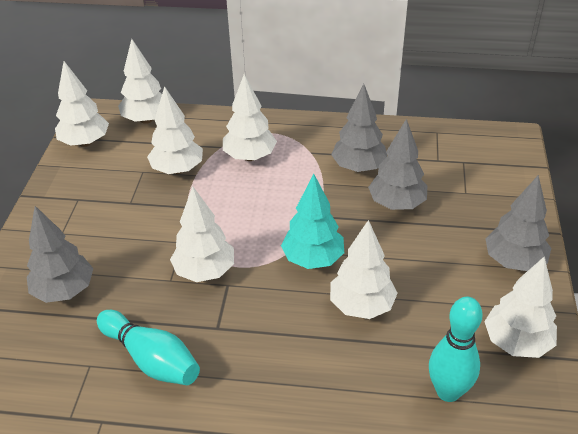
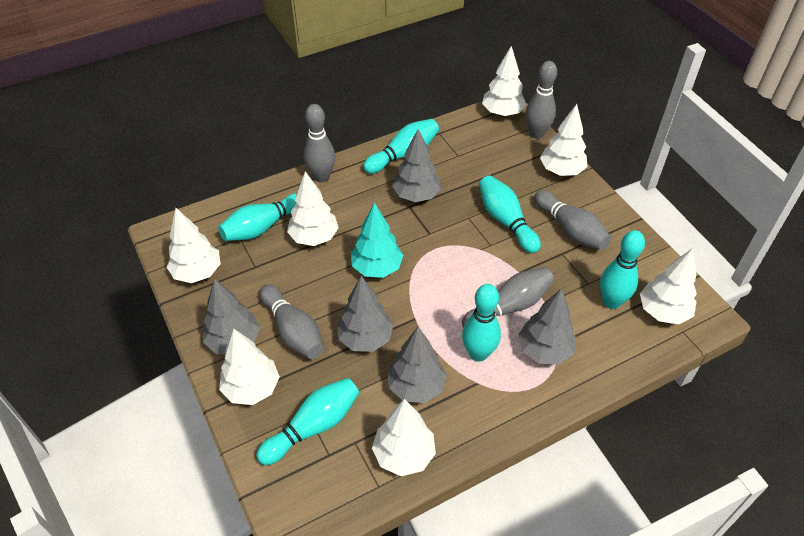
grey bowling pin: 0 -> 5
grey tree: 4 -> 5
turquoise bowling pin: 2 -> 6

